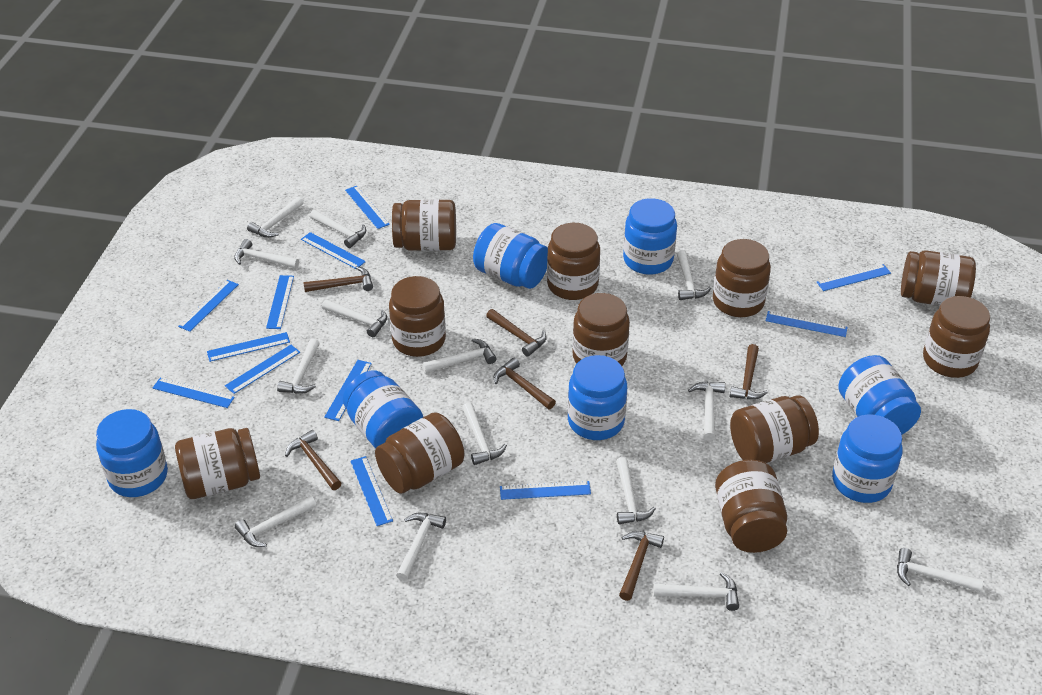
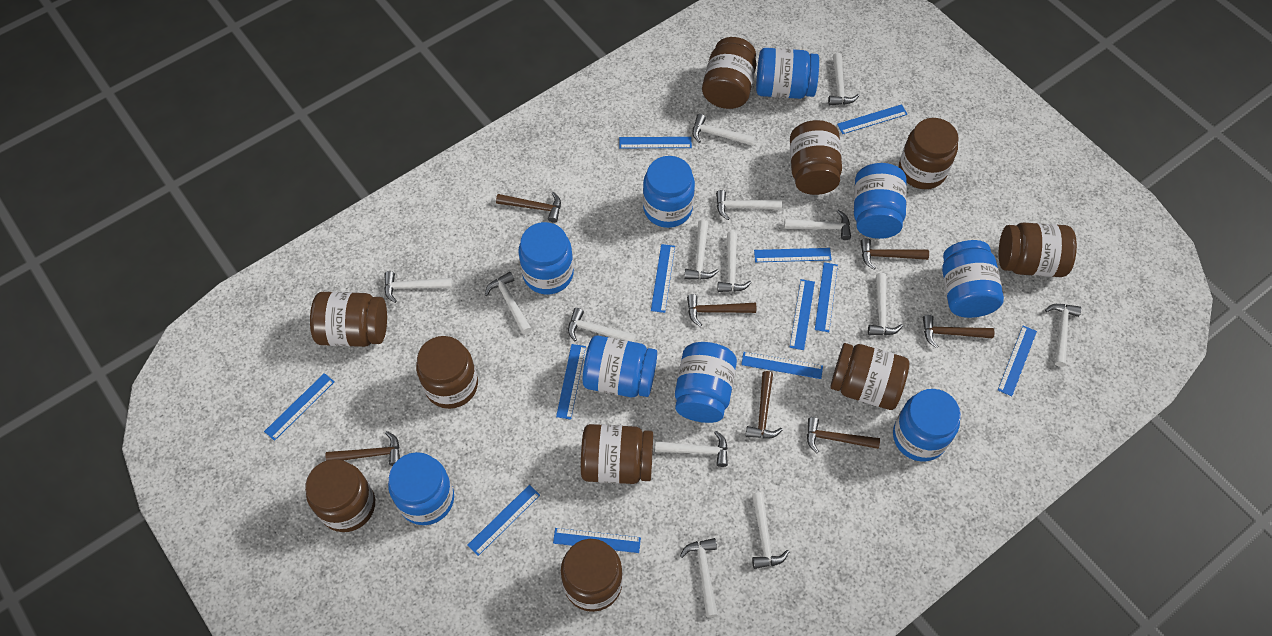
blue jar: 7 -> 9
brown hammer: 6 -> 7
brown jar: 11 -> 10

